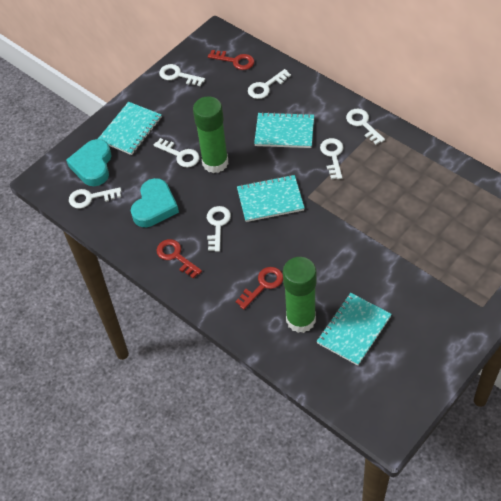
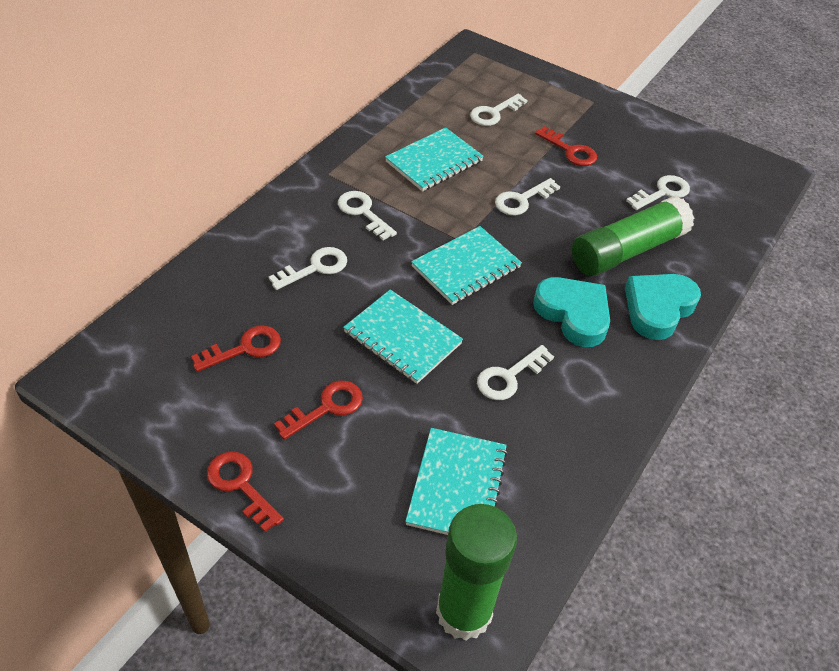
red key: 3 -> 4
white key: 7 -> 6

